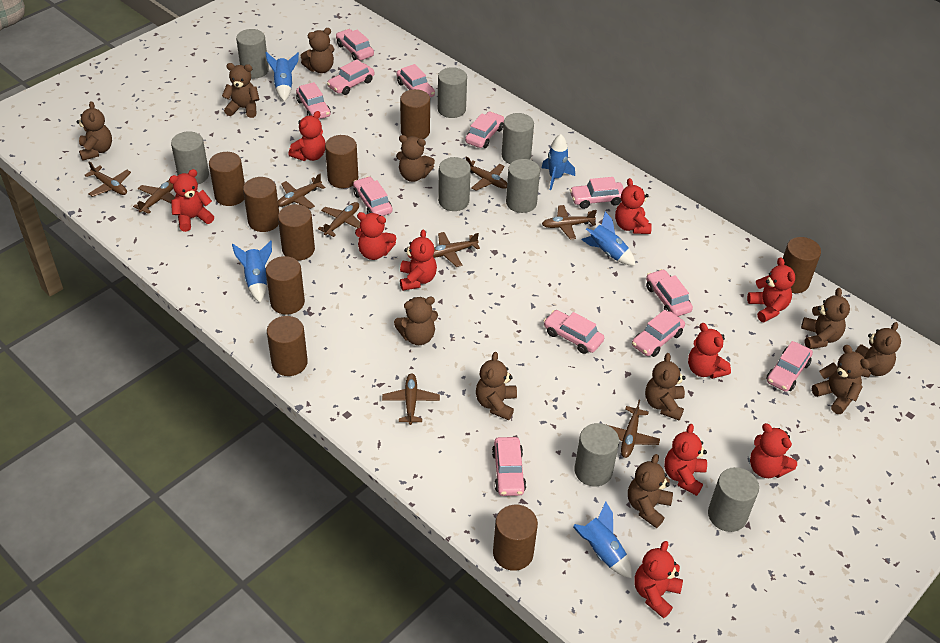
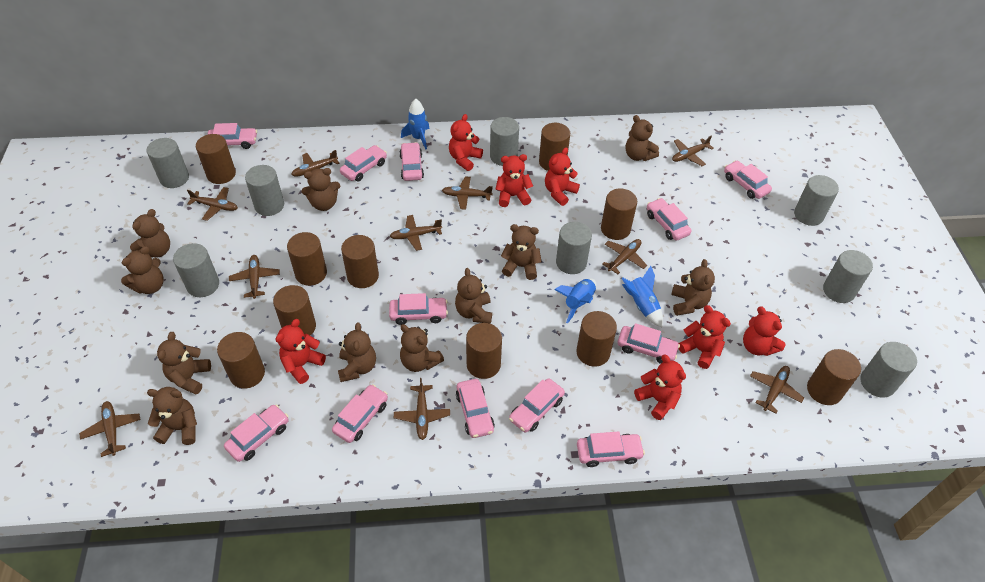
blue rocket: 5 -> 3
brown cylinder: 9 -> 10
brown plane: 9 -> 10
red teddy bear: 10 -> 7

